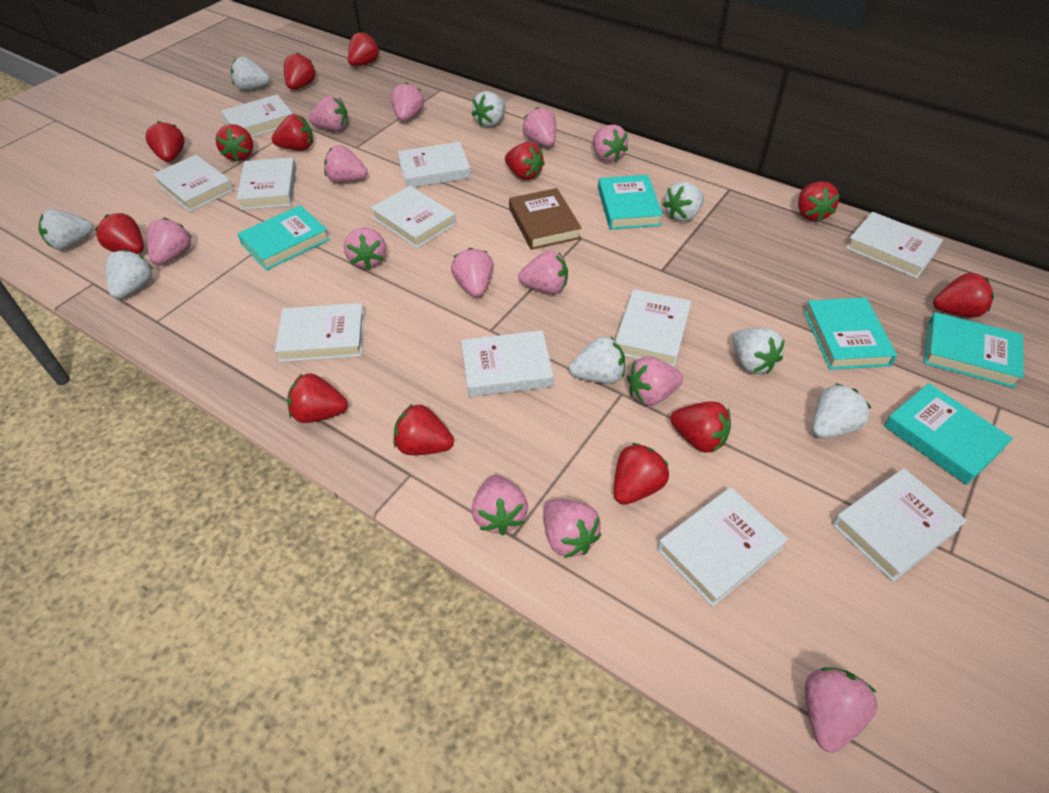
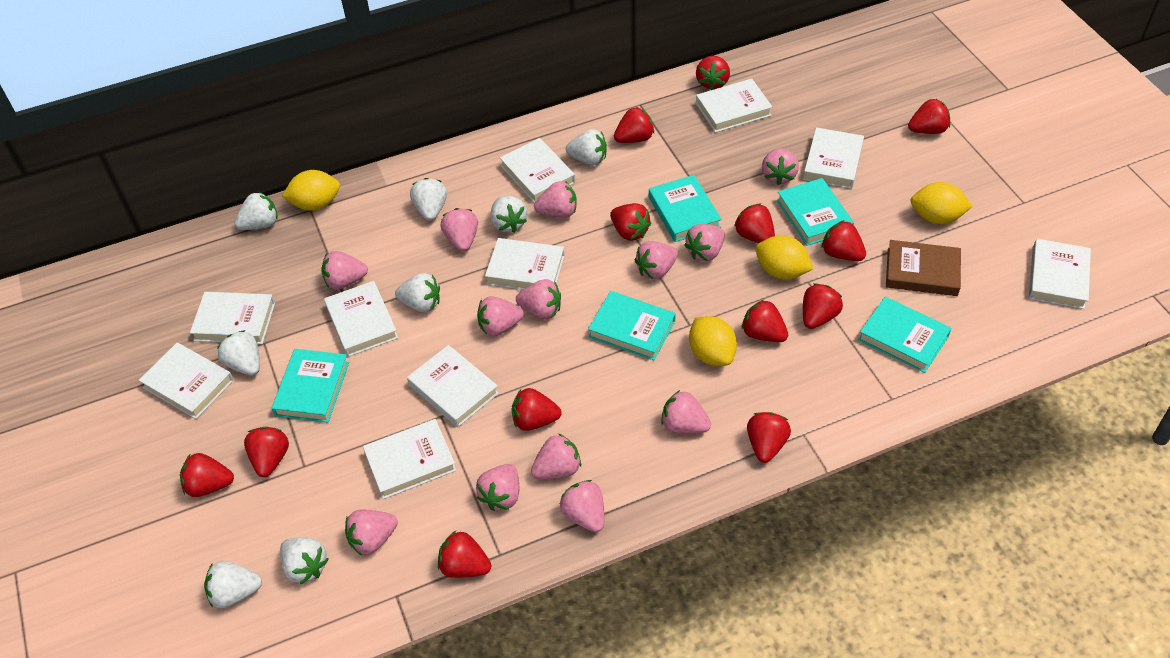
white book: 11 -> 10
yellow lemon: 0 -> 4

